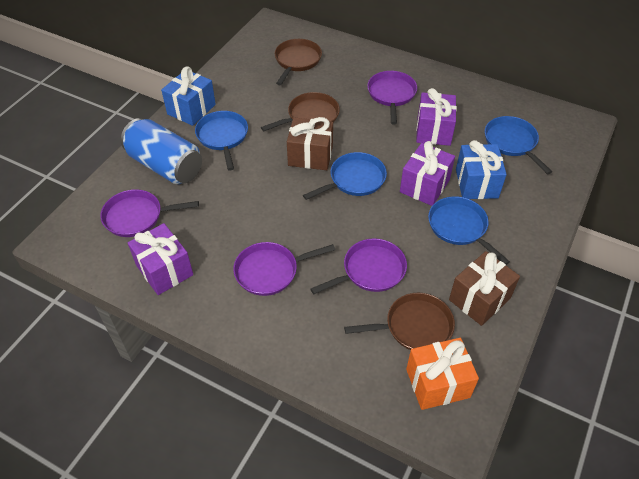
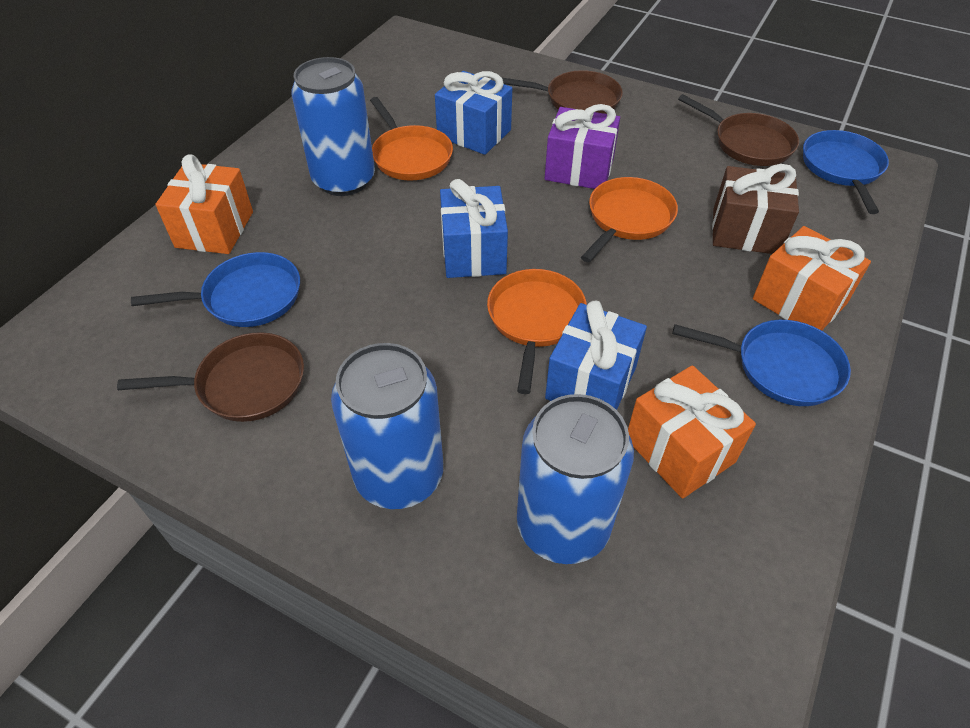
blue can: 1 -> 3
blue gift: 2 -> 3
blue pan: 4 -> 3
brown gift: 2 -> 1
orange gift: 1 -> 3
orange pan: 0 -> 3
purple gift: 3 -> 1
purple pan: 4 -> 0

